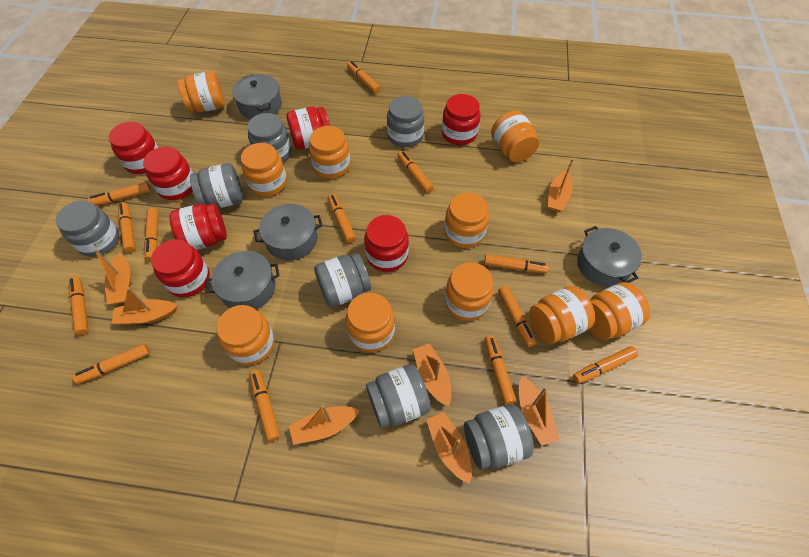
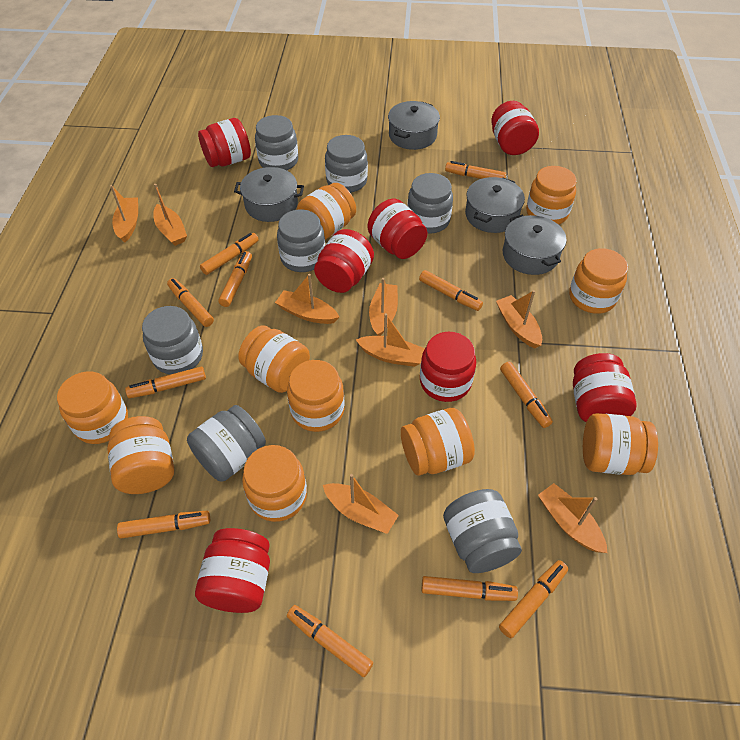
orange boat: 7 -> 8
orange marker: 13 -> 11

